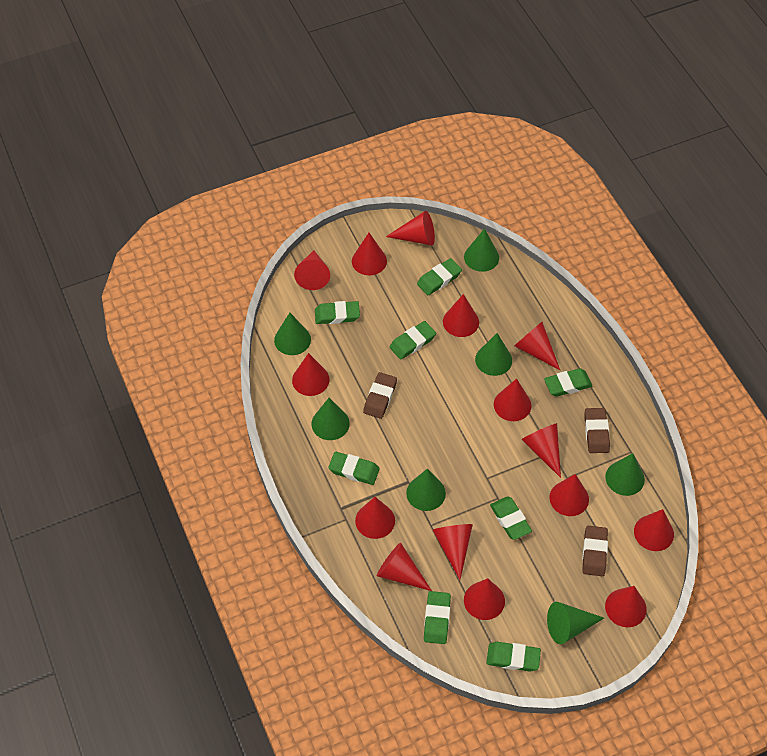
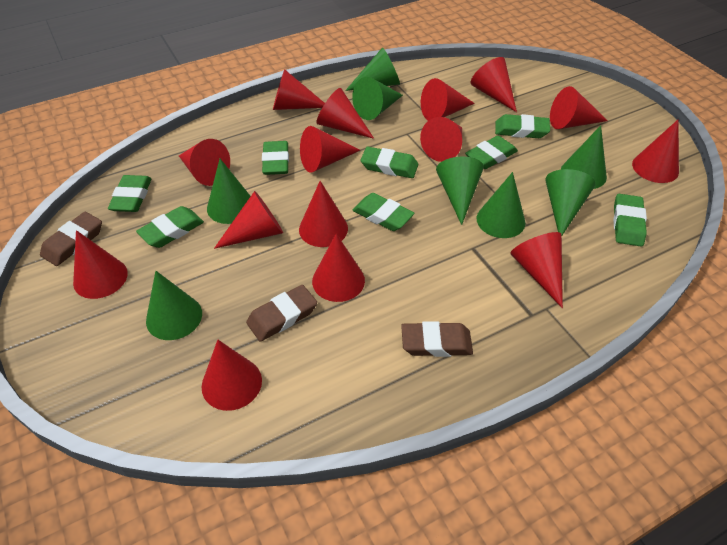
green cone: 7 -> 8

